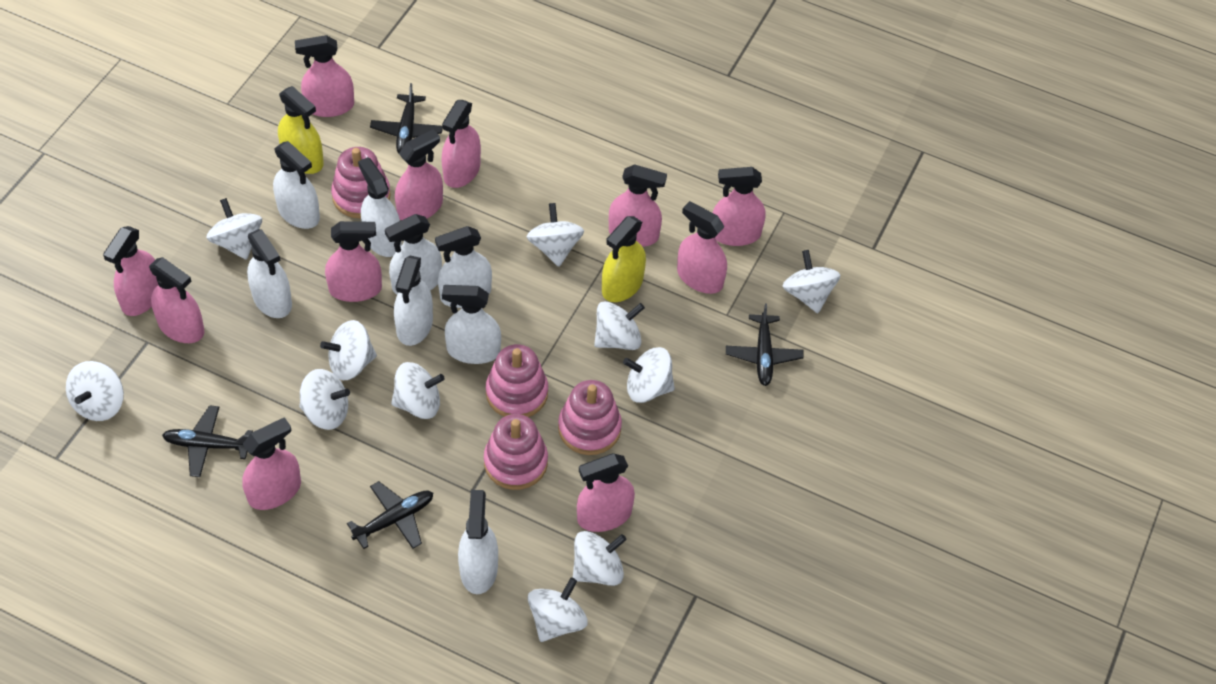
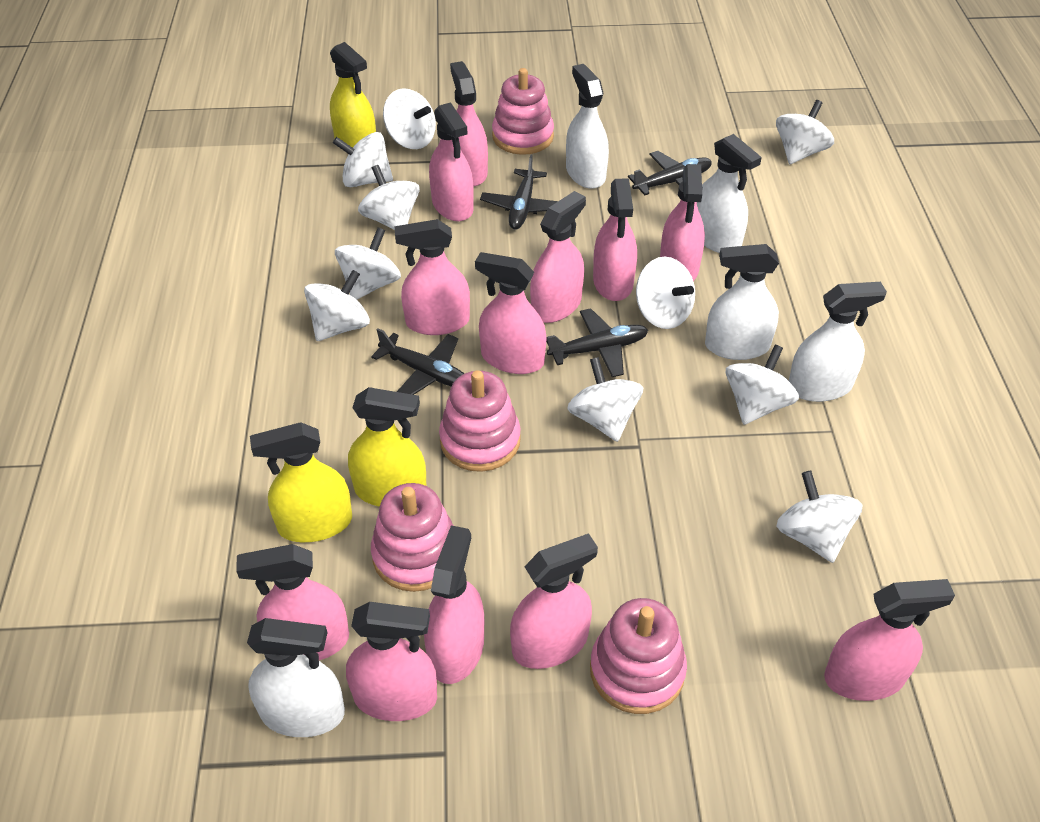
pink spray bottle: 11 -> 12
white spinning top: 11 -> 10
white spray bottle: 8 -> 5
yellow spray bottle: 2 -> 3

